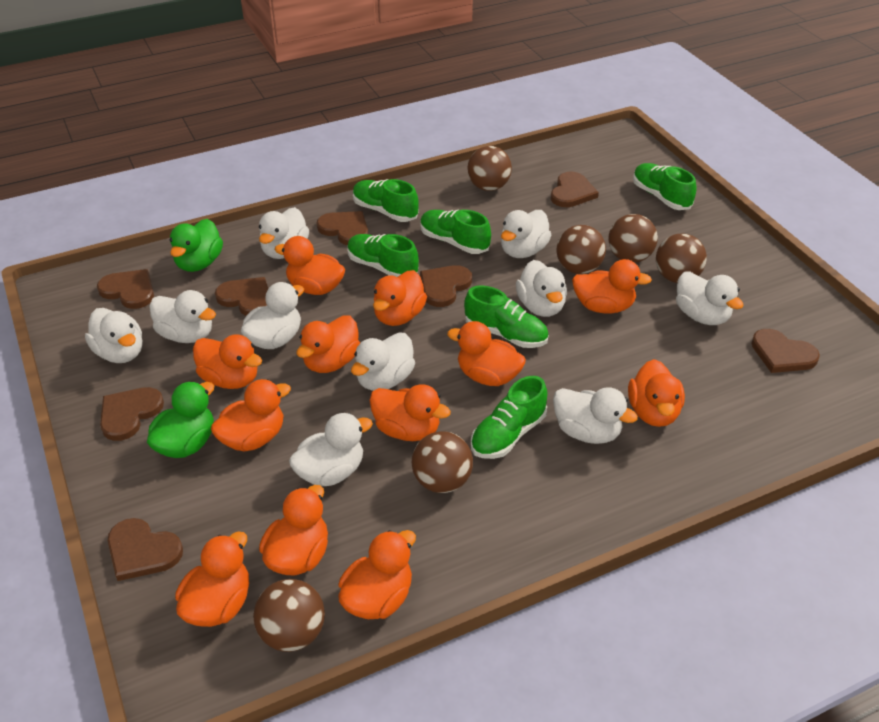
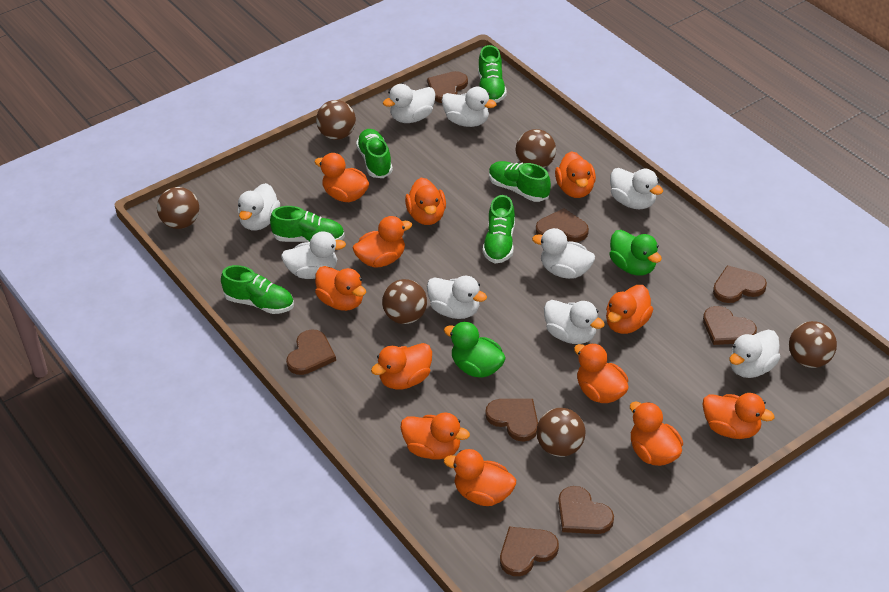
white duck: 10 -> 9

